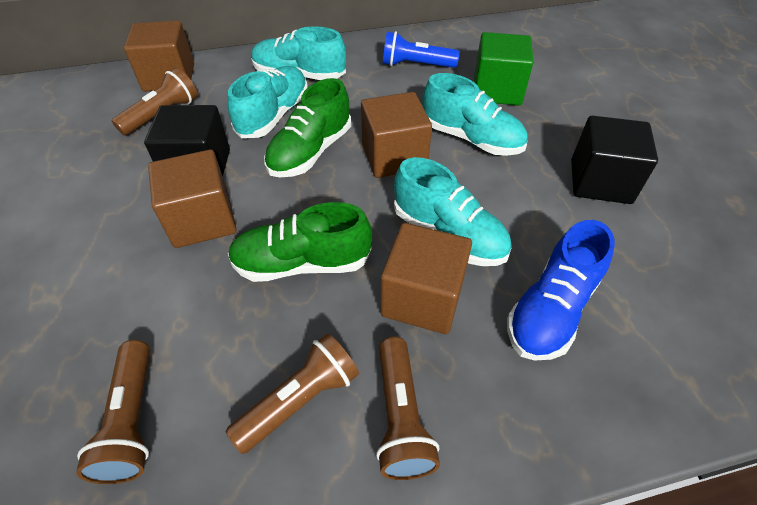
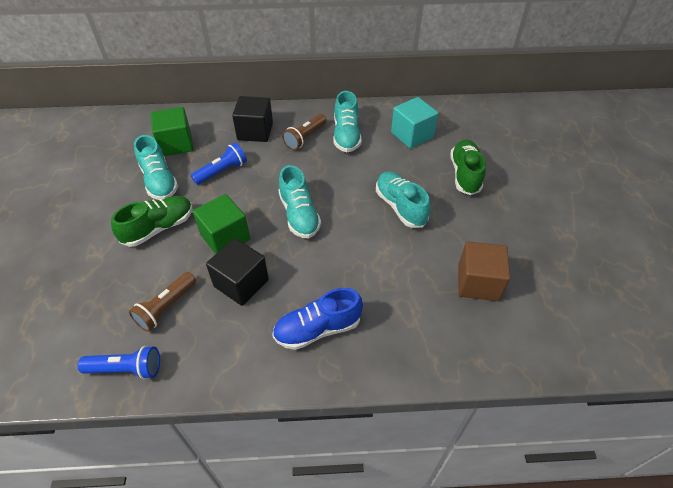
blue flashlight: 1 -> 2
brown cube: 4 -> 1
brown flashlight: 4 -> 2
green cube: 1 -> 2
turquoise cube: 0 -> 1

